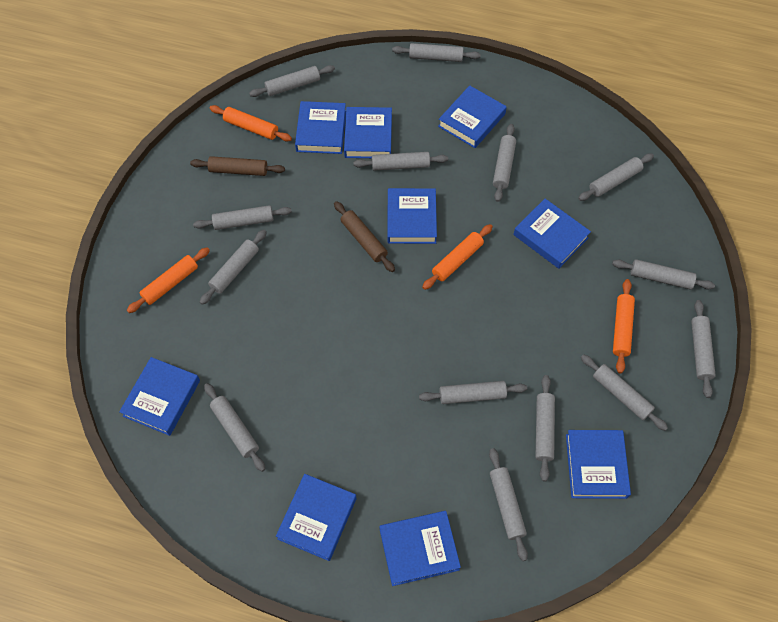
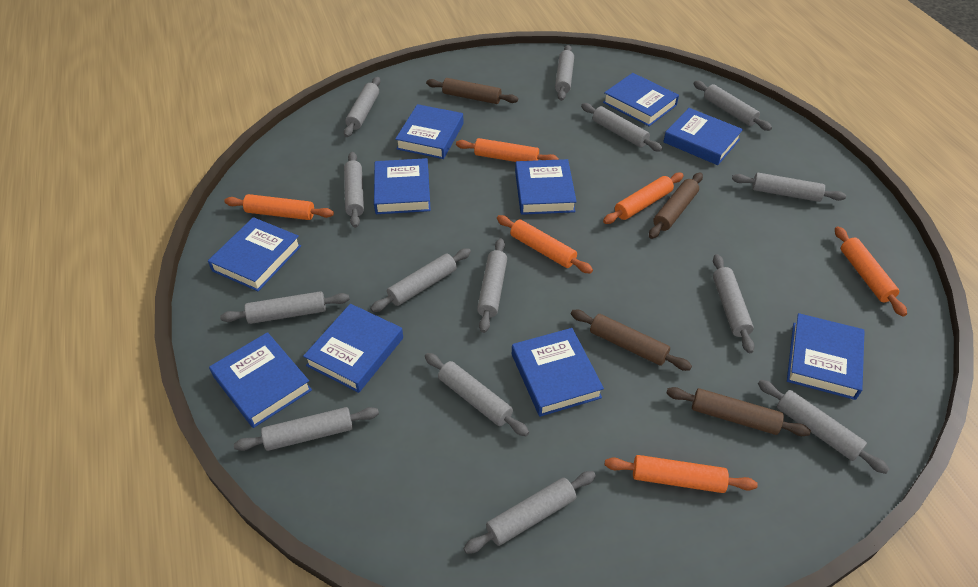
blue book: 9 -> 10
brown rolling pin: 2 -> 4
orange rolling pin: 4 -> 6

